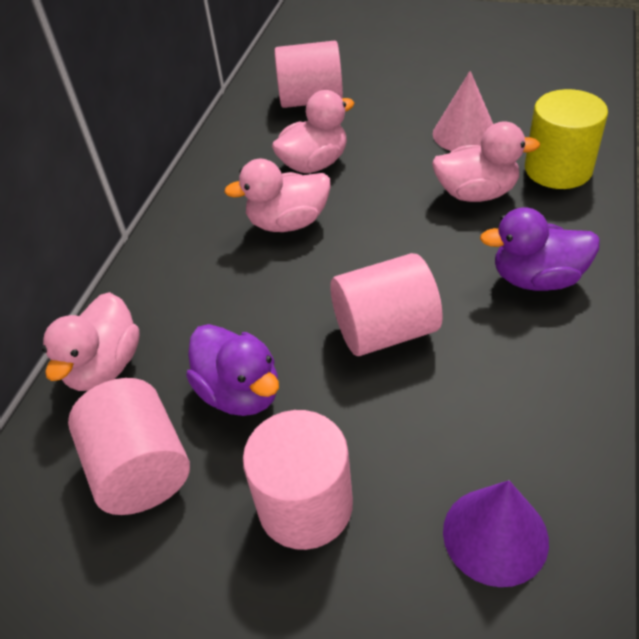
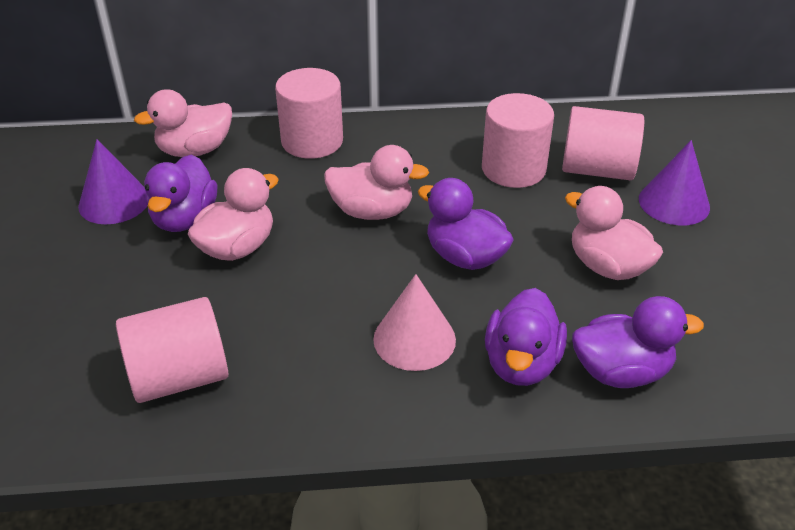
purple cone: 1 -> 2
purple duck: 2 -> 4
yellow cylinder: 1 -> 0

